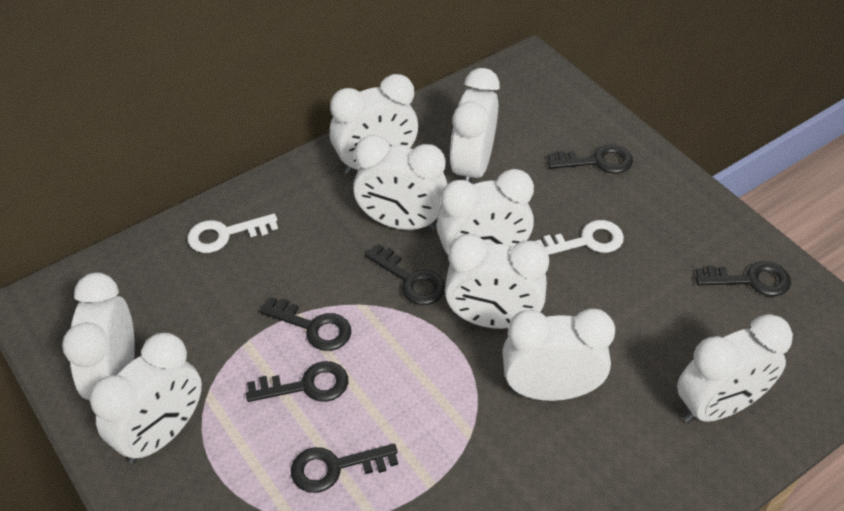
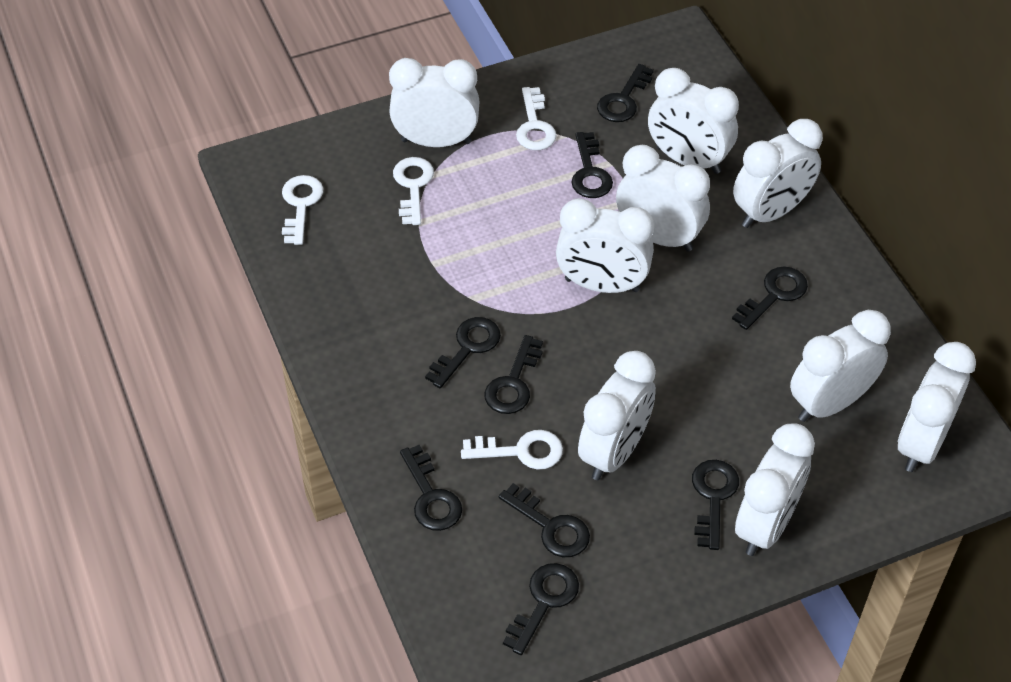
black key: 6 -> 9
white key: 2 -> 4

